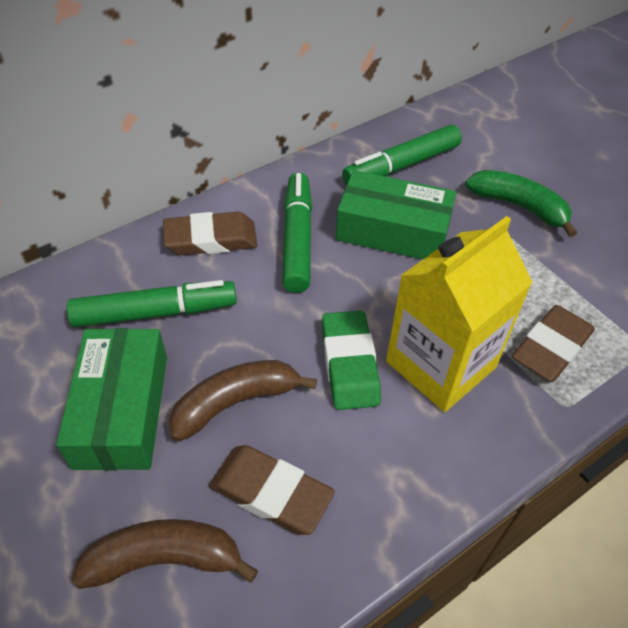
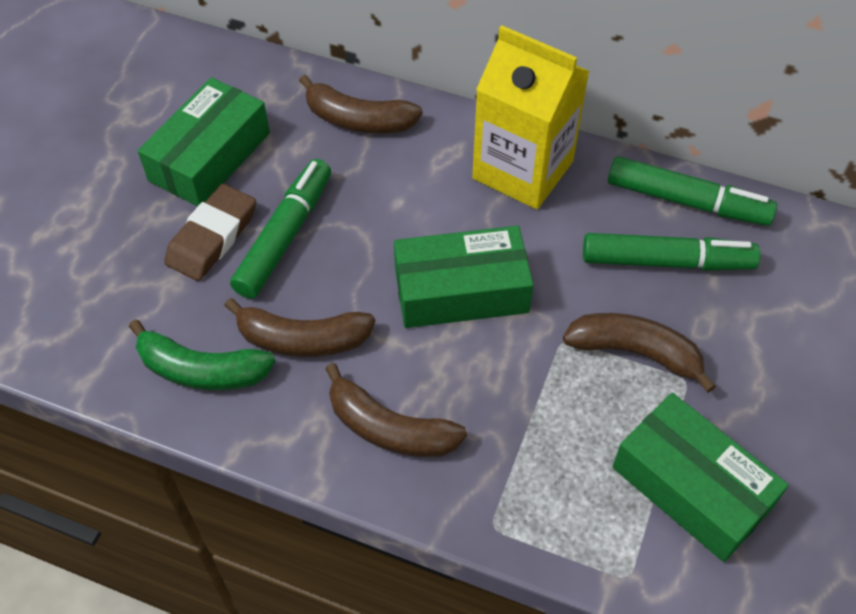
brown banana: 2 -> 4
brown eraser: 3 -> 1
green box: 2 -> 3
green eraser: 1 -> 0

